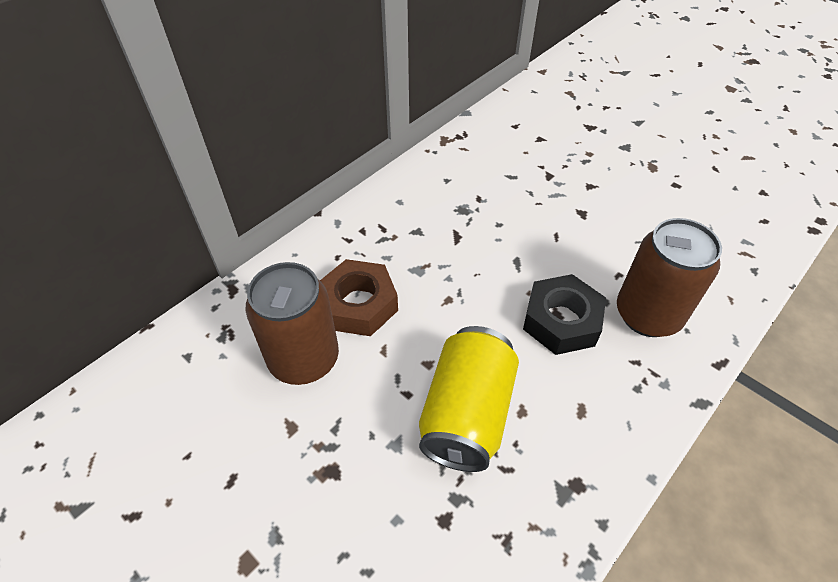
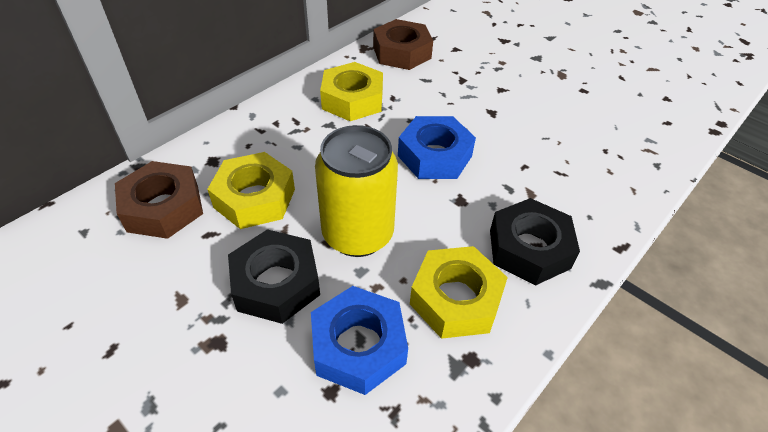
black nut: 1 -> 2
blue nut: 0 -> 2
brown can: 2 -> 0
brown nut: 1 -> 2
yellow nut: 0 -> 3

